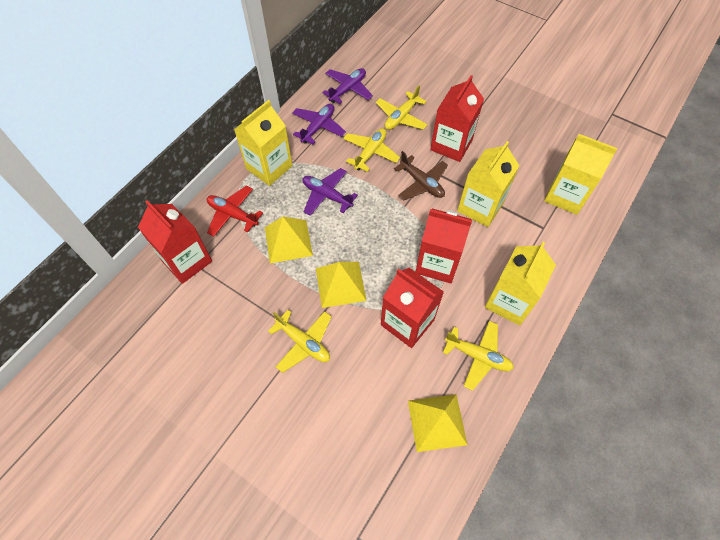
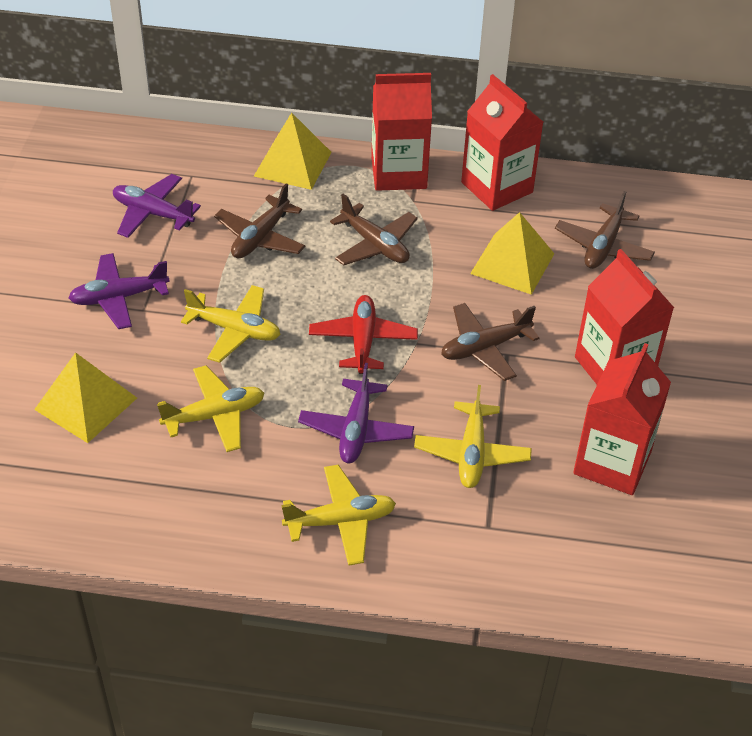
brown plane: 1 -> 4
yellow carton: 4 -> 0

